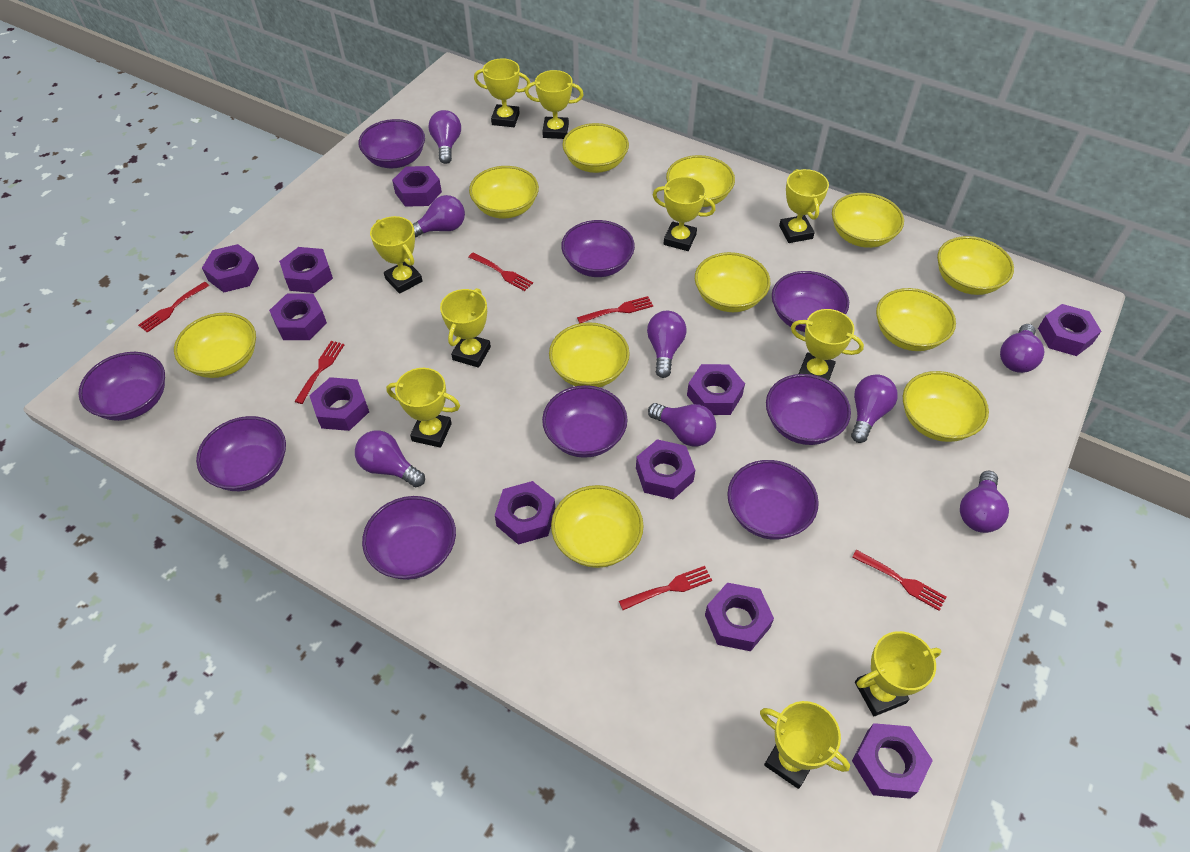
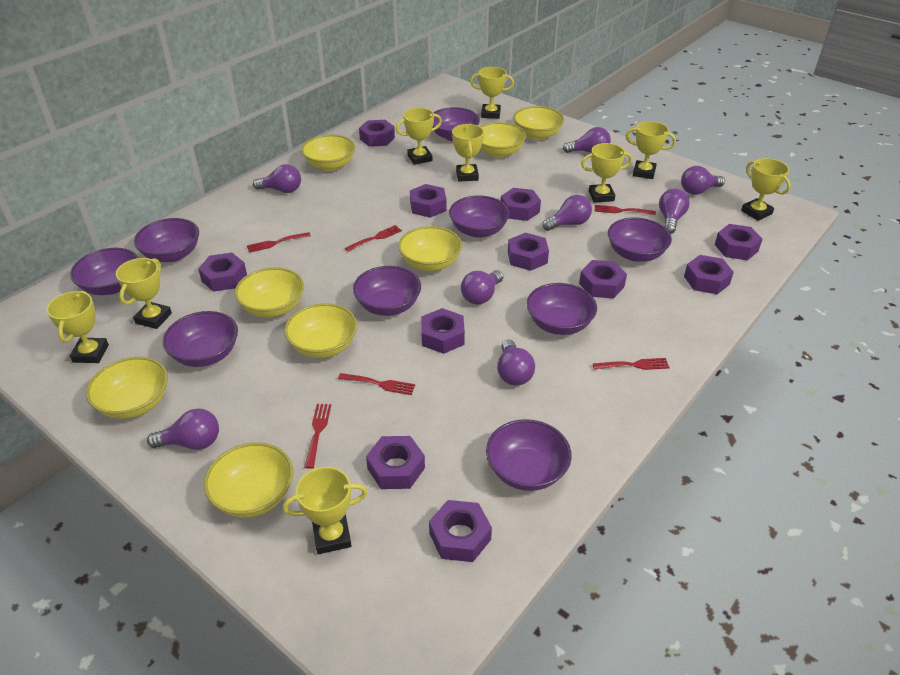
yellow bowl: 11 -> 8
yellow trophy: 10 -> 9

